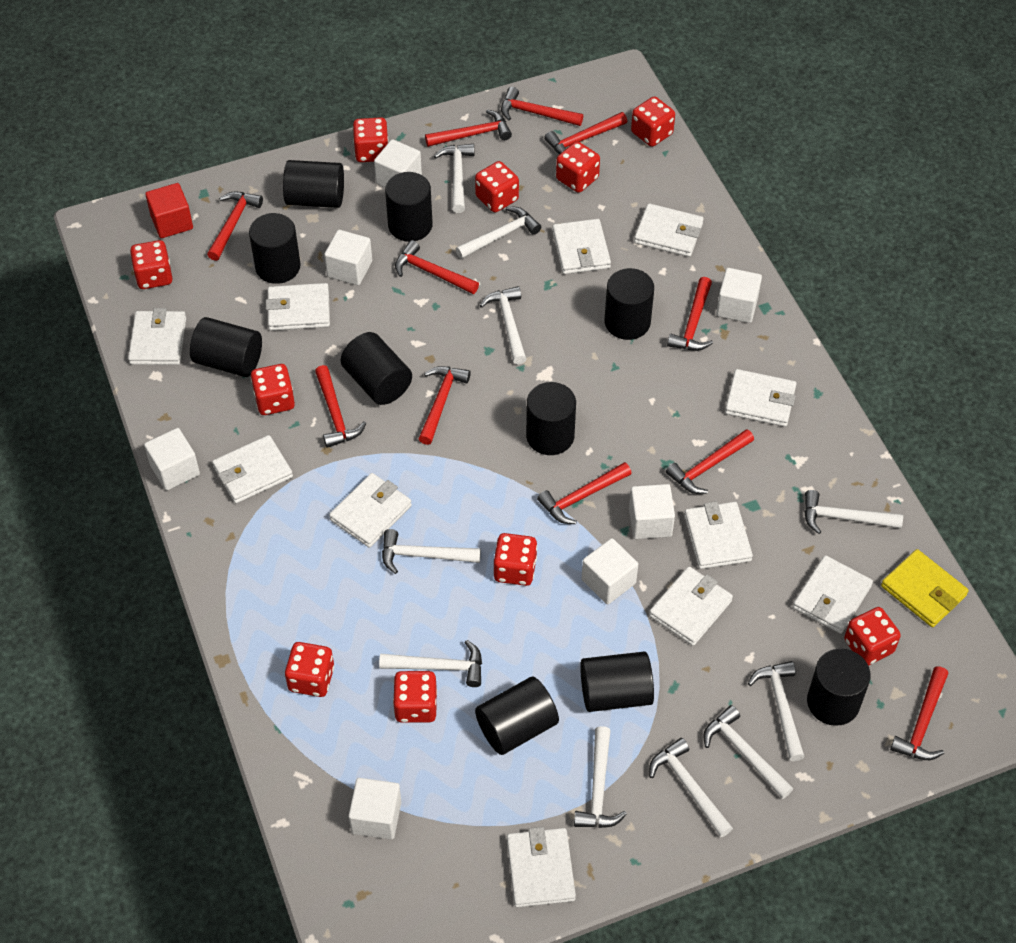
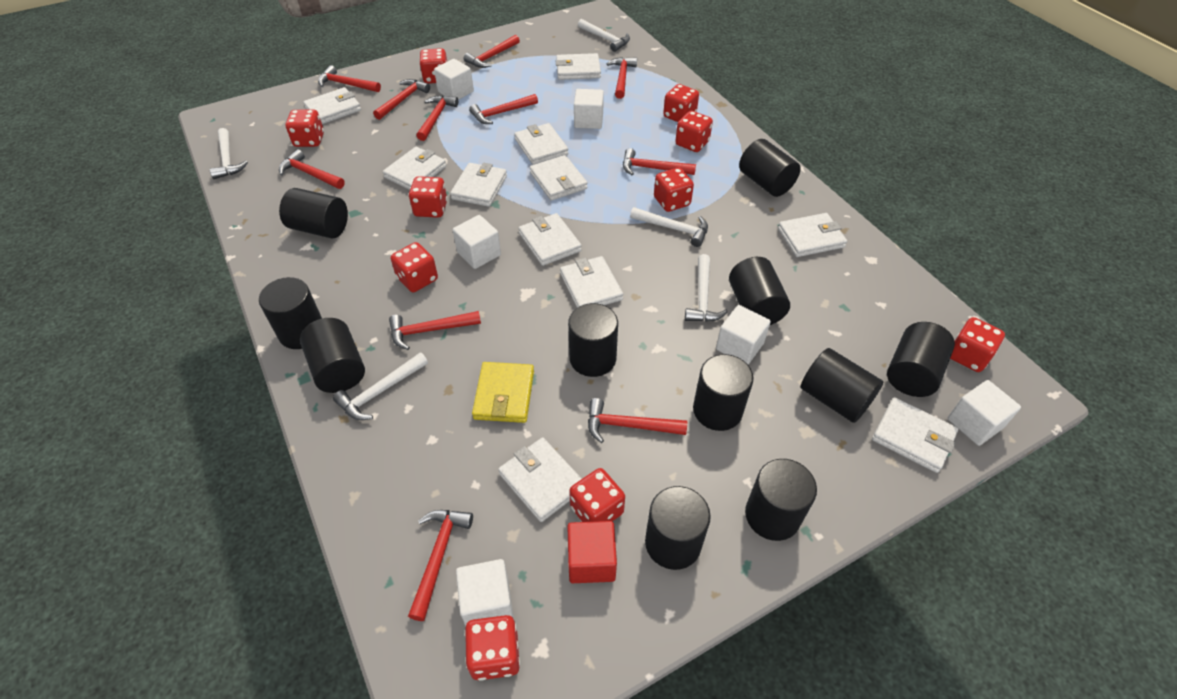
black cylinder: 10 -> 11
white cube: 7 -> 6
white hammer: 10 -> 5

